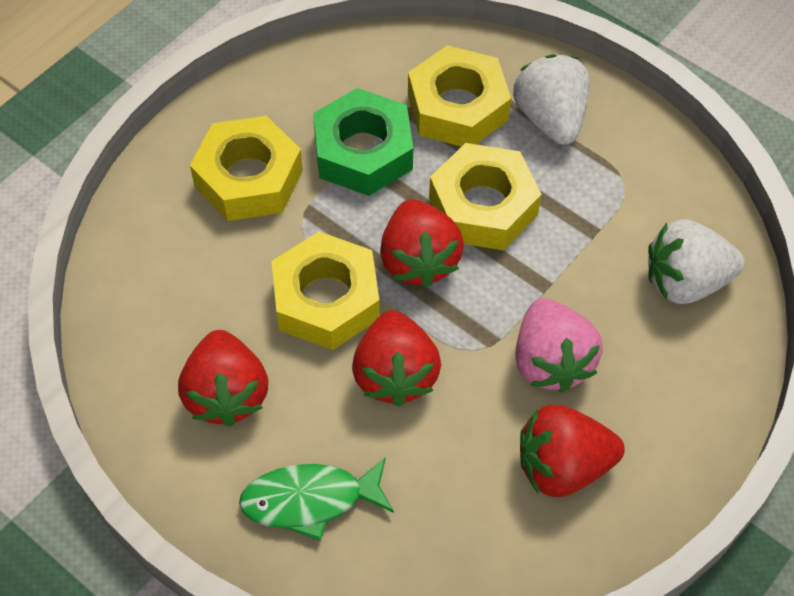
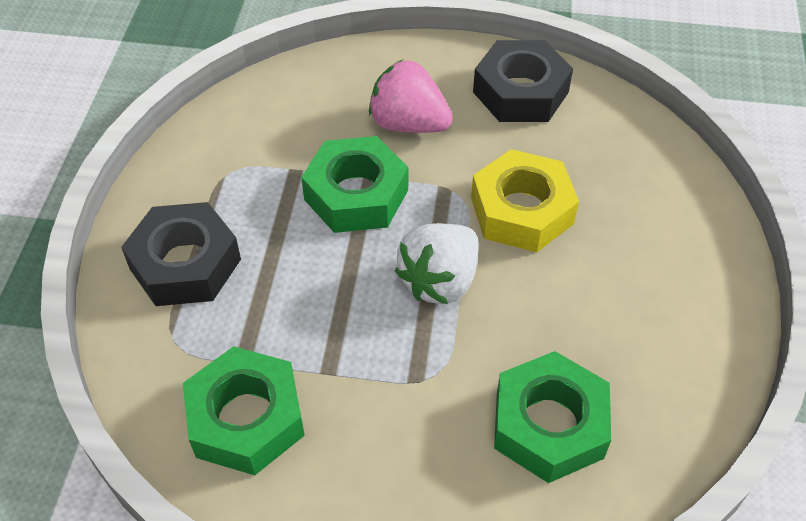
black nut: 0 -> 2
green fish: 1 -> 0
green nut: 1 -> 3
red strawberry: 4 -> 0
white strawberry: 2 -> 1
yellow nut: 4 -> 1

